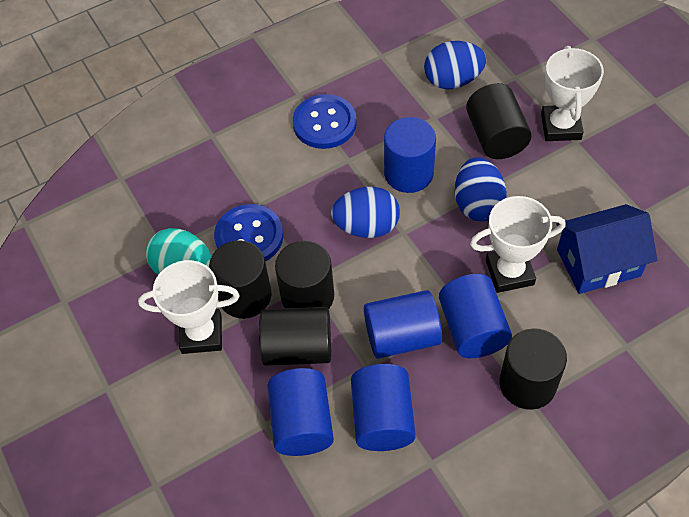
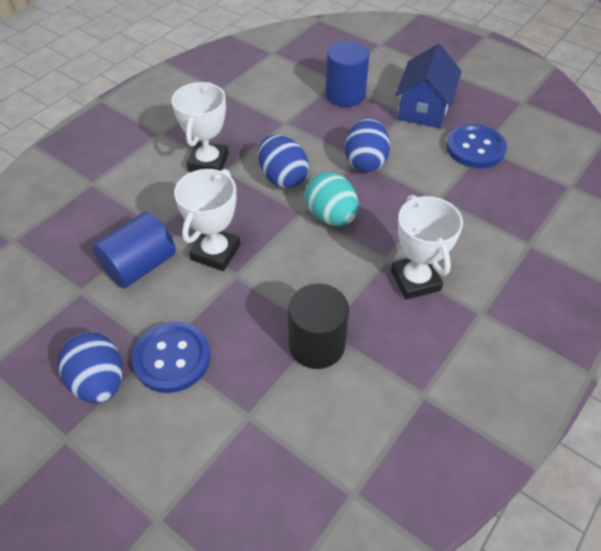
black cylinder: 5 -> 1
blue cylinder: 5 -> 2

